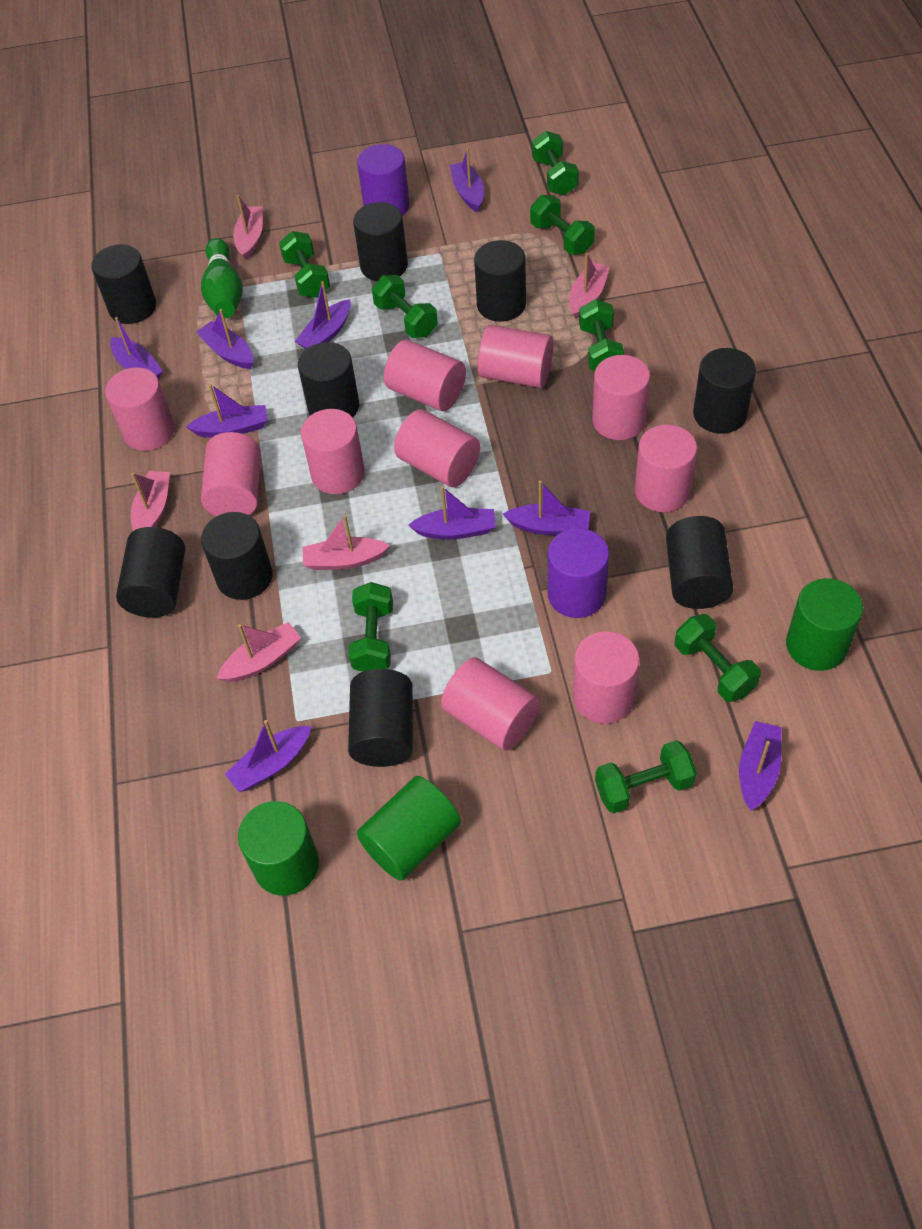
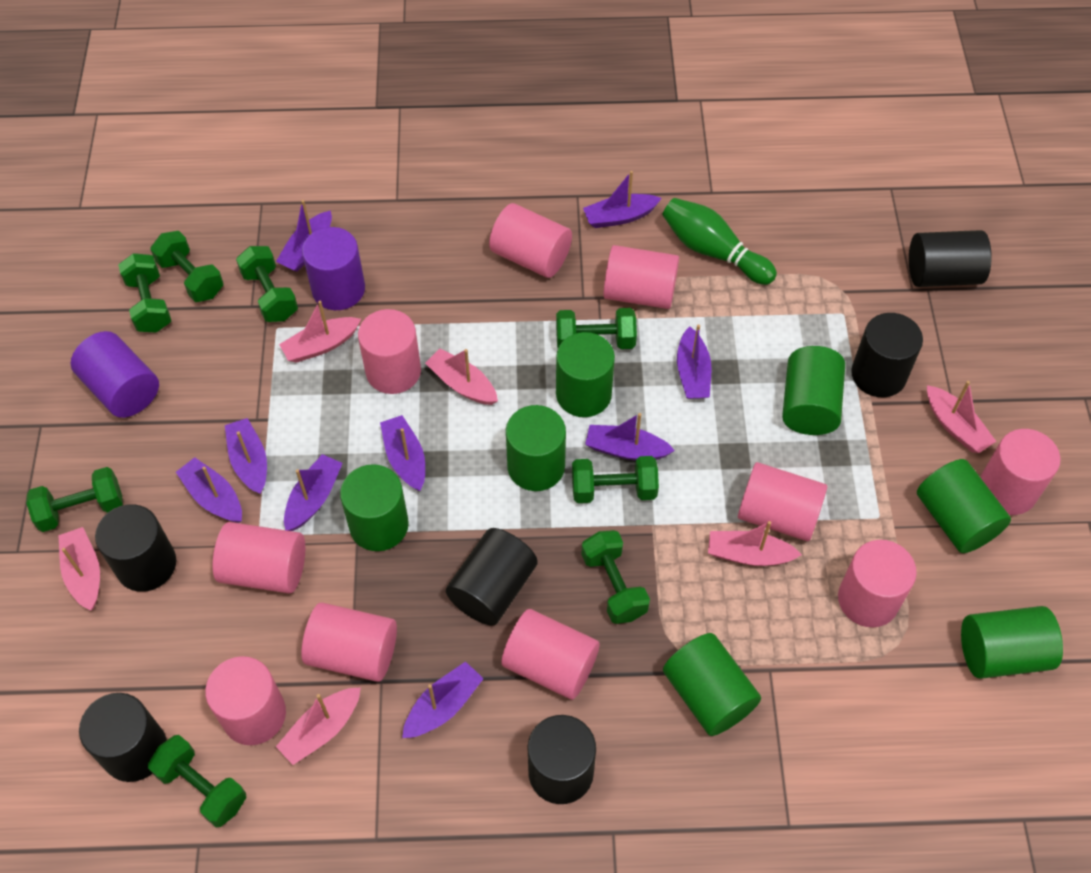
black cylinder: 9 -> 6
green cylinder: 3 -> 7
pink boat: 5 -> 6

